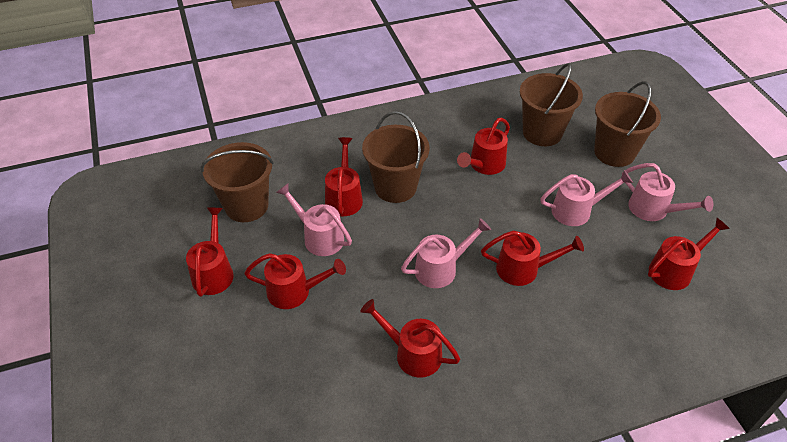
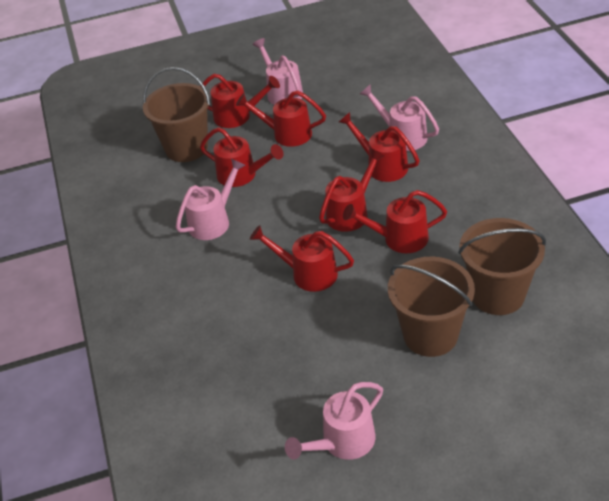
brown bucket: 4 -> 3

